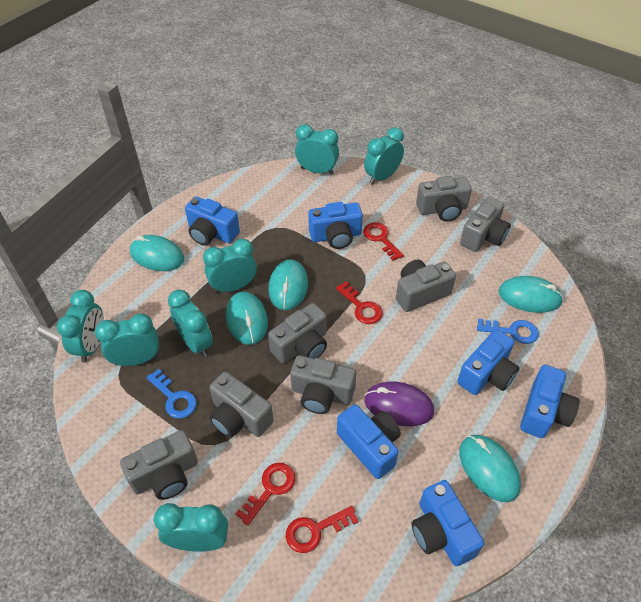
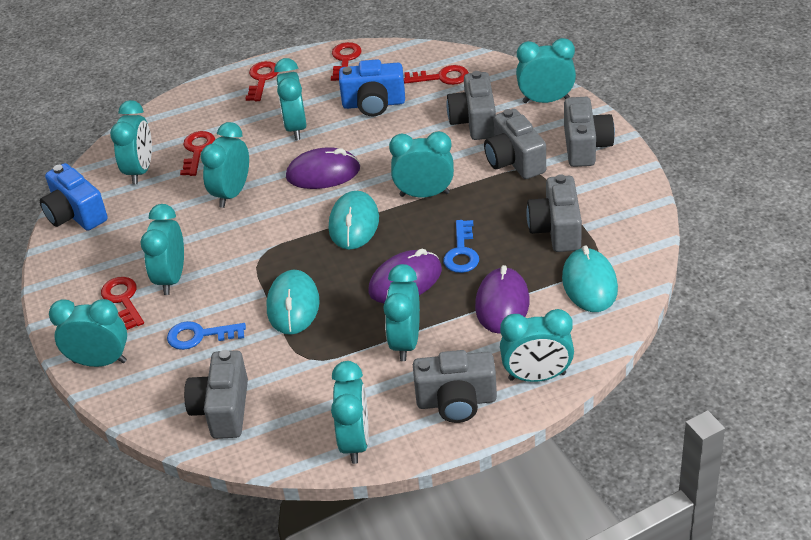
blue camera: 6 -> 2
grey camera: 7 -> 6
purple mouse: 1 -> 3
red key: 4 -> 5
turquoise clock: 7 -> 10
turquoise mouse: 5 -> 3

